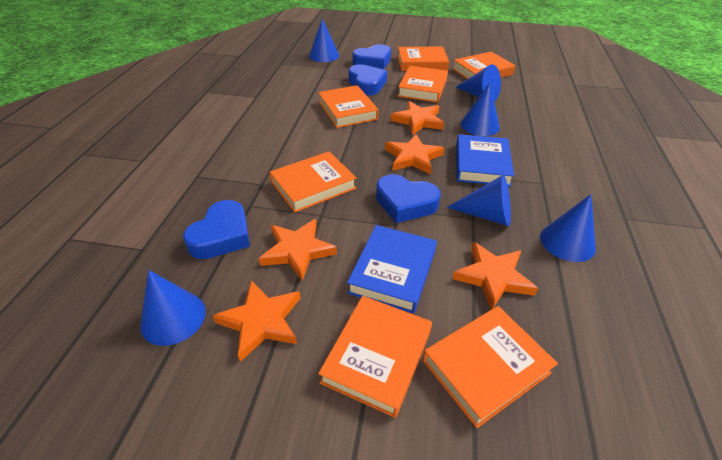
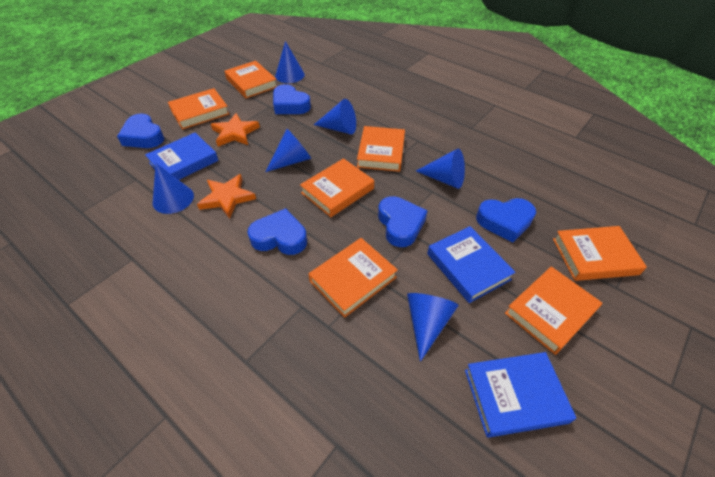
blue book: 2 -> 3
blue heart: 4 -> 5
orange star: 5 -> 2

